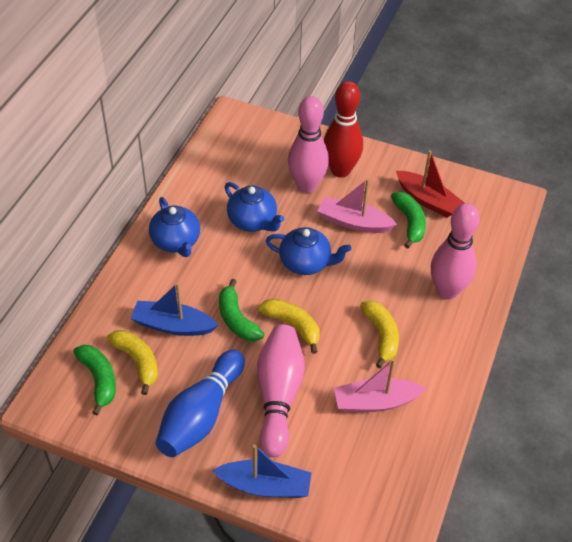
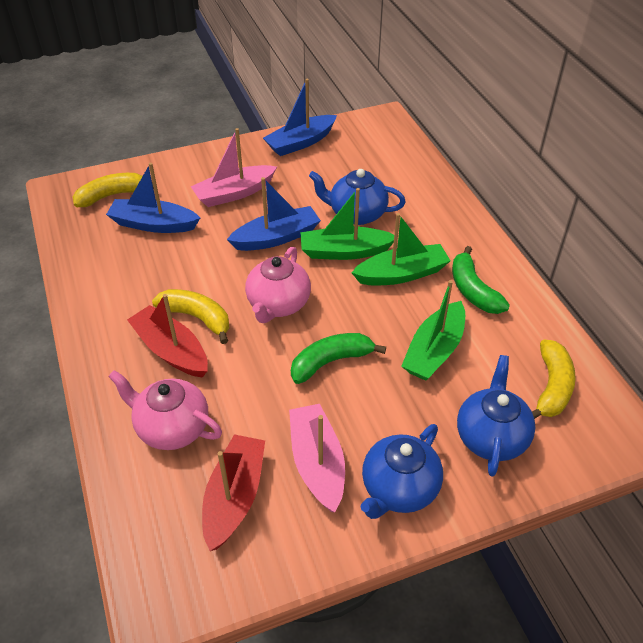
blue boat: 2 -> 3
blue bowling pin: 1 -> 0
green banana: 3 -> 2
green boat: 0 -> 3
pink bowling pin: 3 -> 0
pink teapot: 0 -> 2
red boat: 1 -> 2
red bowling pin: 1 -> 0

